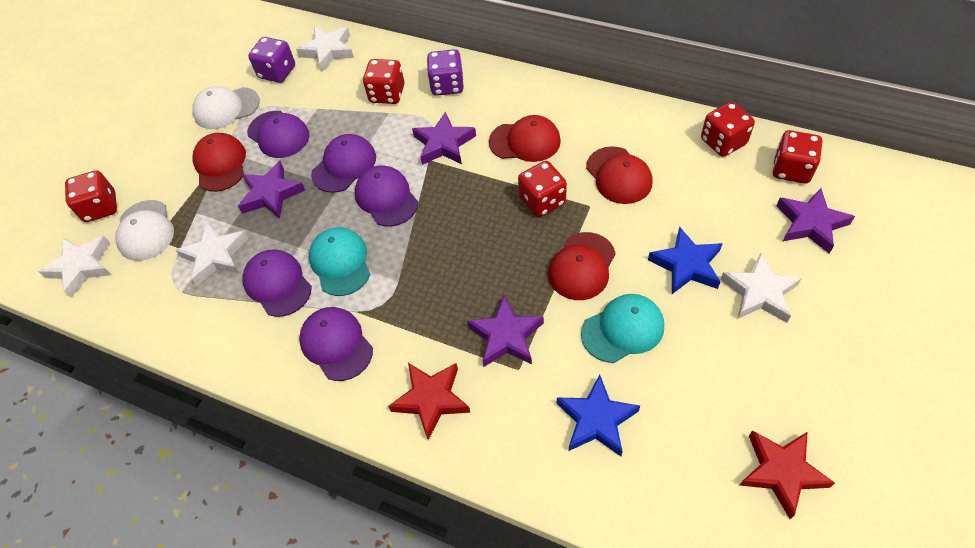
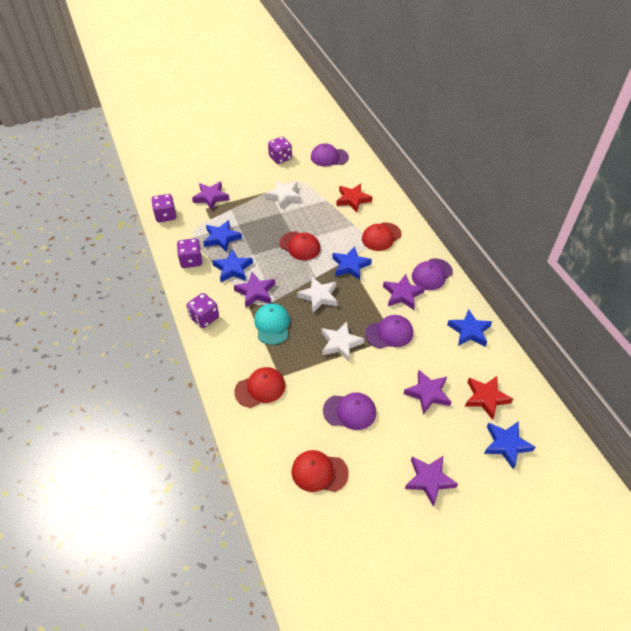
blue star: 2 -> 5
purple cap: 5 -> 4
purple dice: 2 -> 4
purple star: 4 -> 5
red dice: 5 -> 0
turquoise cap: 2 -> 1
white cap: 2 -> 0
white star: 4 -> 3

